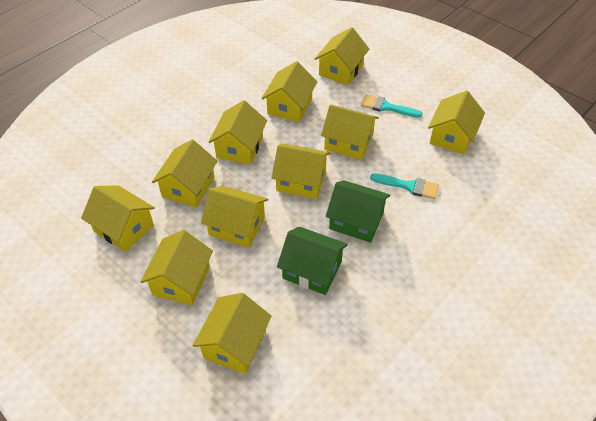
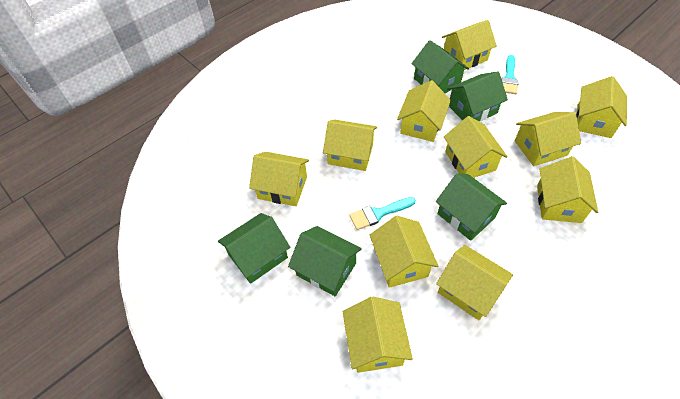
green house: 2 -> 5

